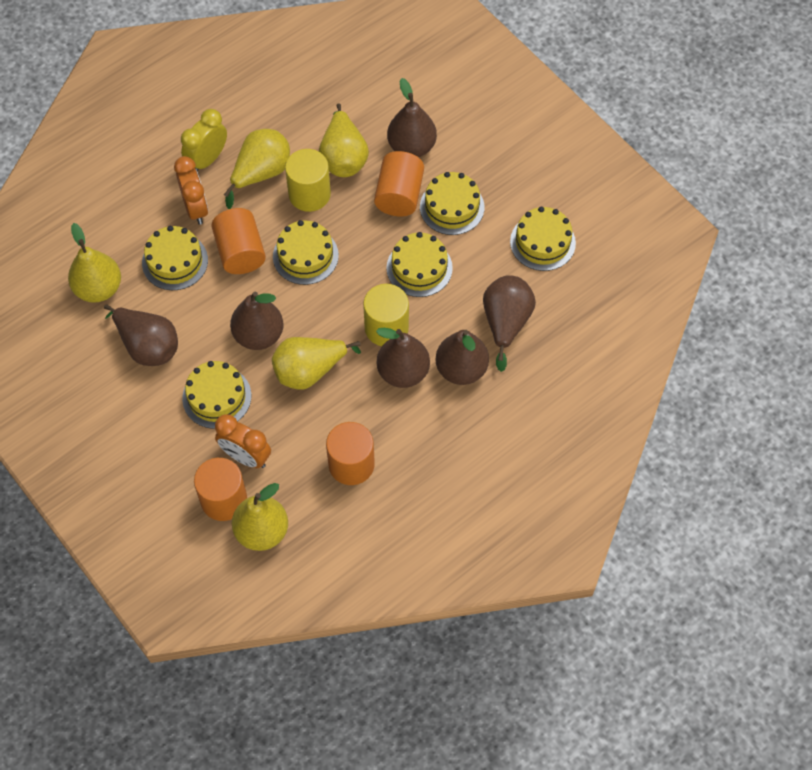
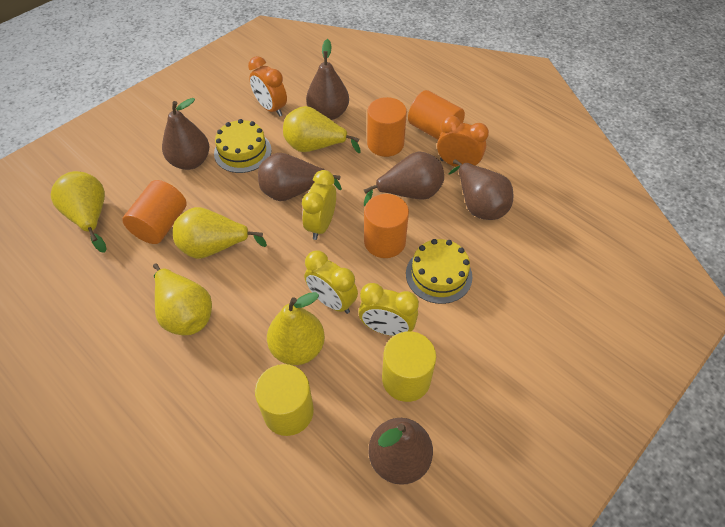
yellow cake: 6 -> 2
yellow clock: 1 -> 3

